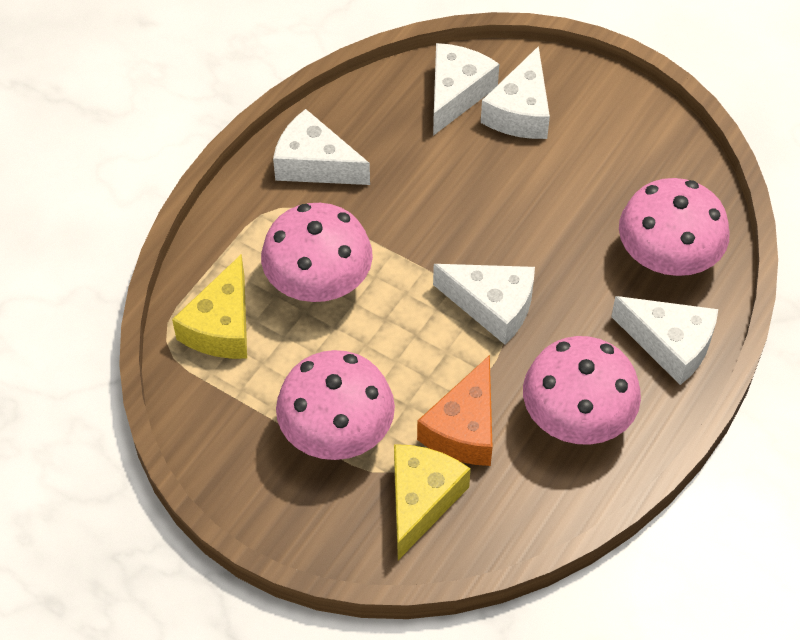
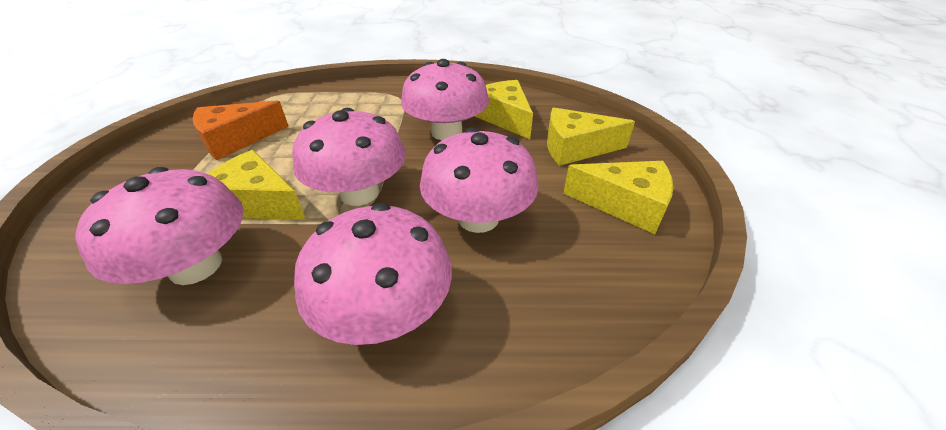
pink mushroom: 4 -> 5
white cheese: 5 -> 0
yellow cheese: 2 -> 4

